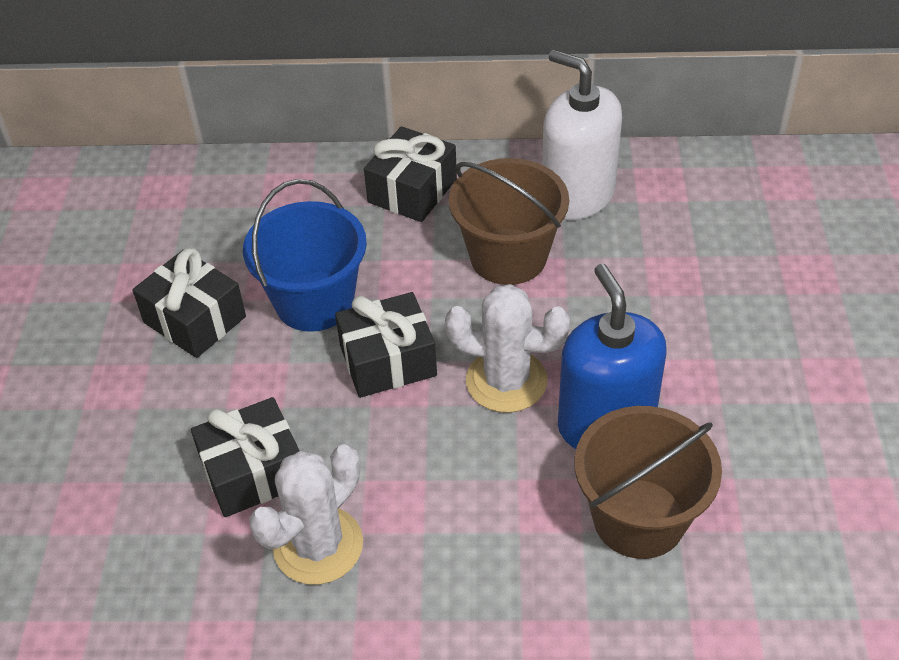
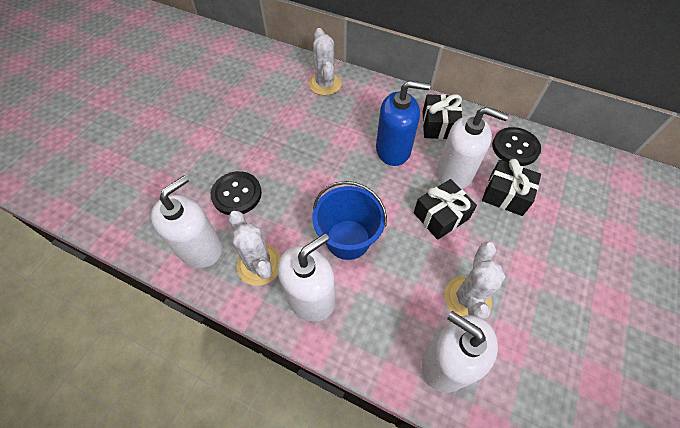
black button: 0 -> 2
black gift: 4 -> 3
brown bucket: 2 -> 0
white cactus: 2 -> 3
white soap dispenser: 1 -> 4

